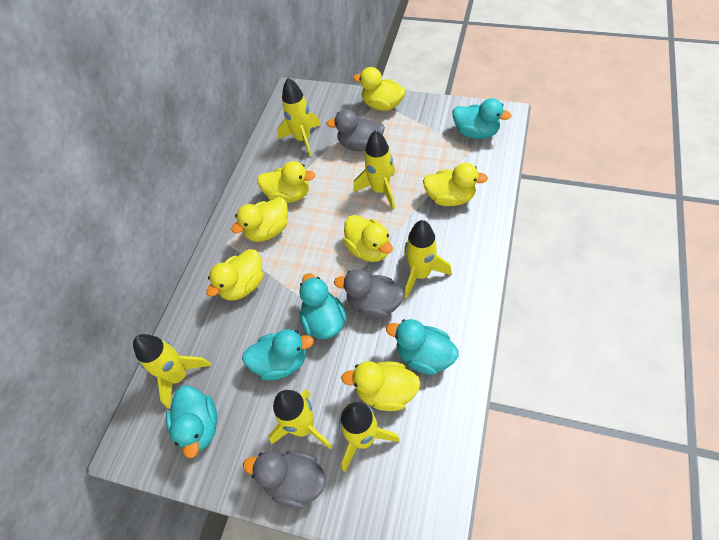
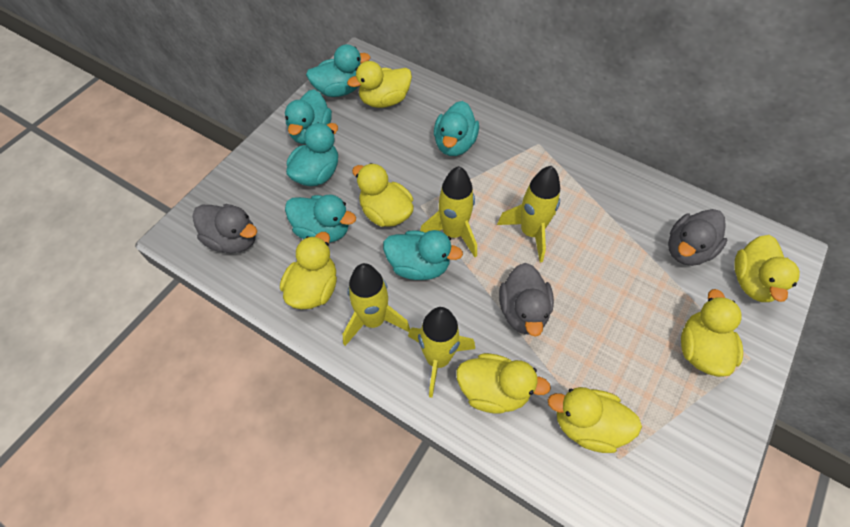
turquoise duck: 5 -> 6
yellow rocket: 6 -> 4

